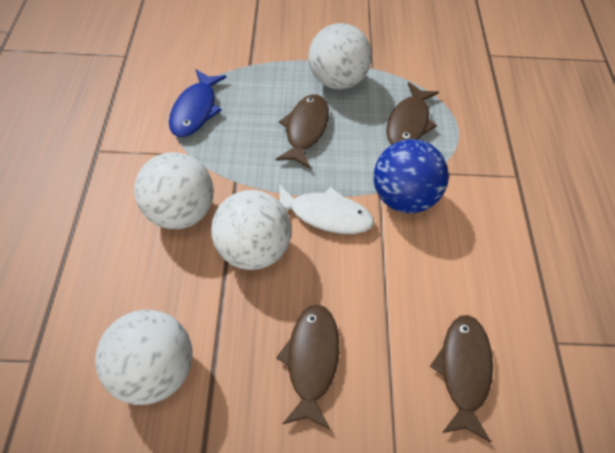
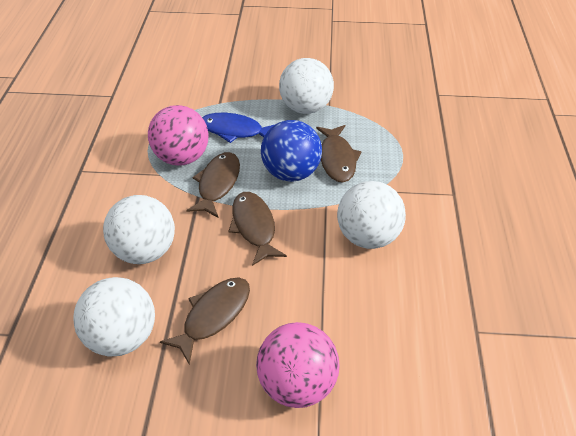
pink ball: 0 -> 2
white fish: 1 -> 0

